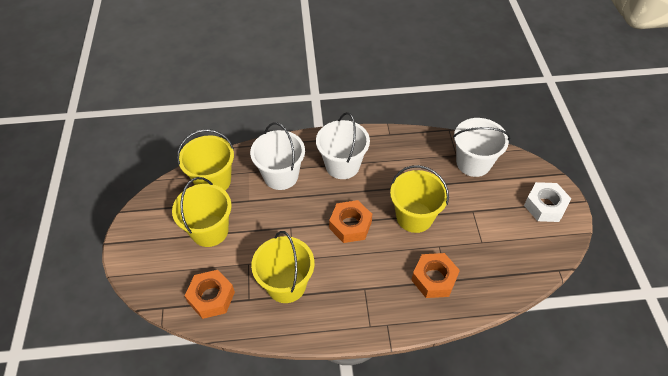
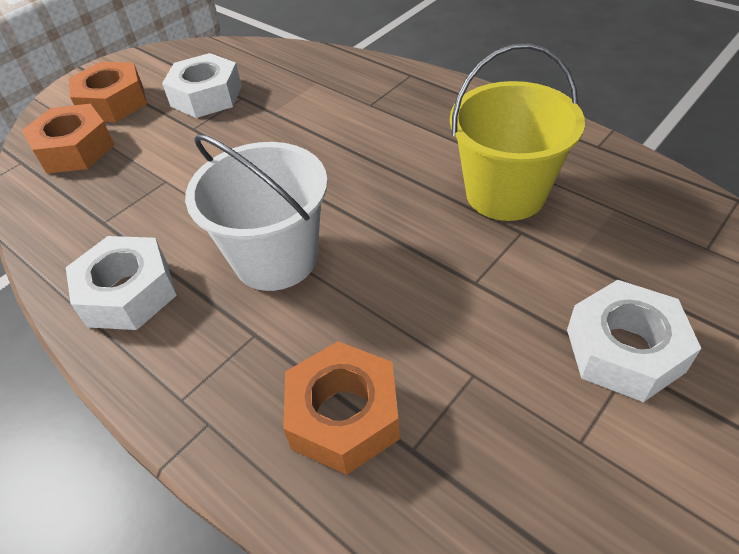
white bucket: 3 -> 1
white nut: 1 -> 3
yellow bucket: 4 -> 1

